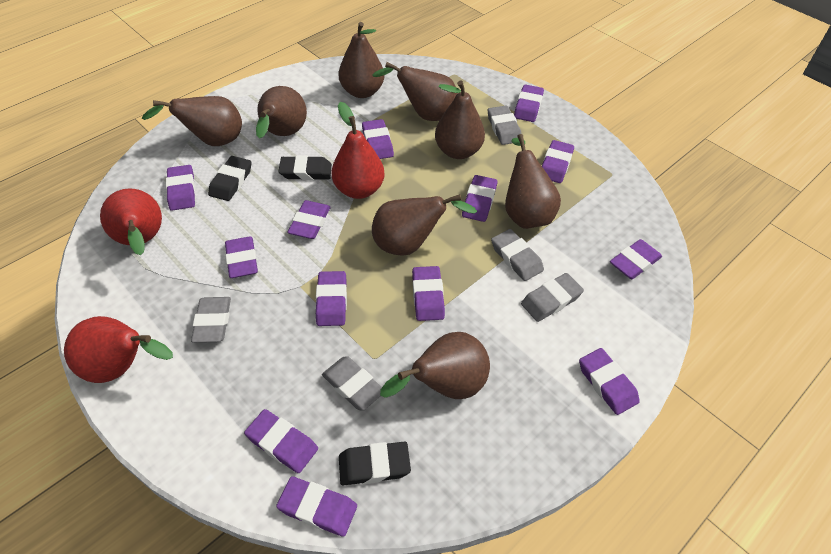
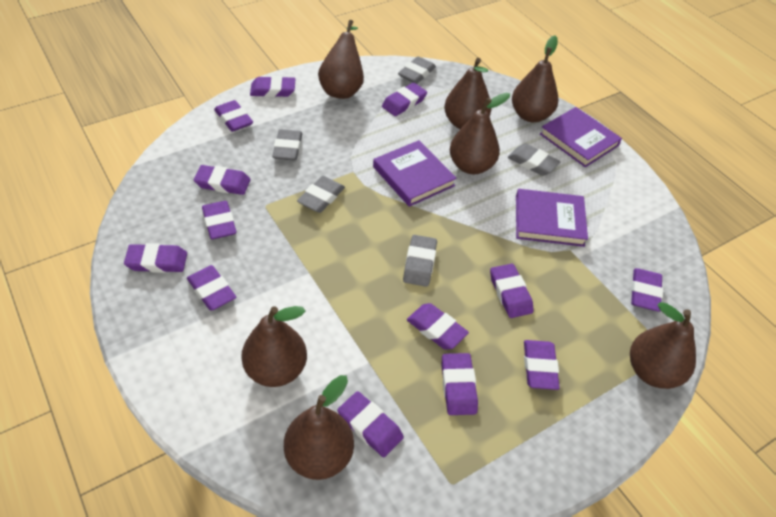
black eraser: 3 -> 0
brown pear: 8 -> 7
purple book: 0 -> 3
red pear: 3 -> 0

